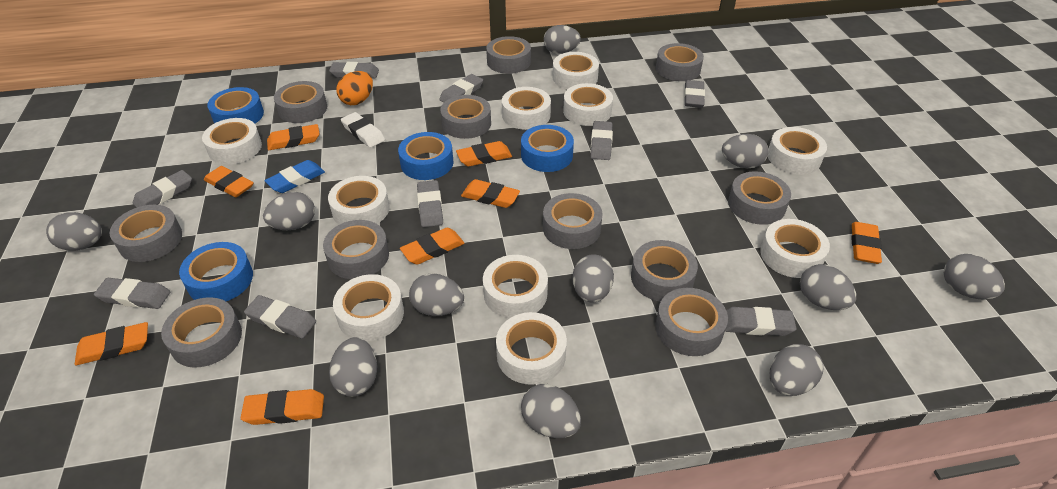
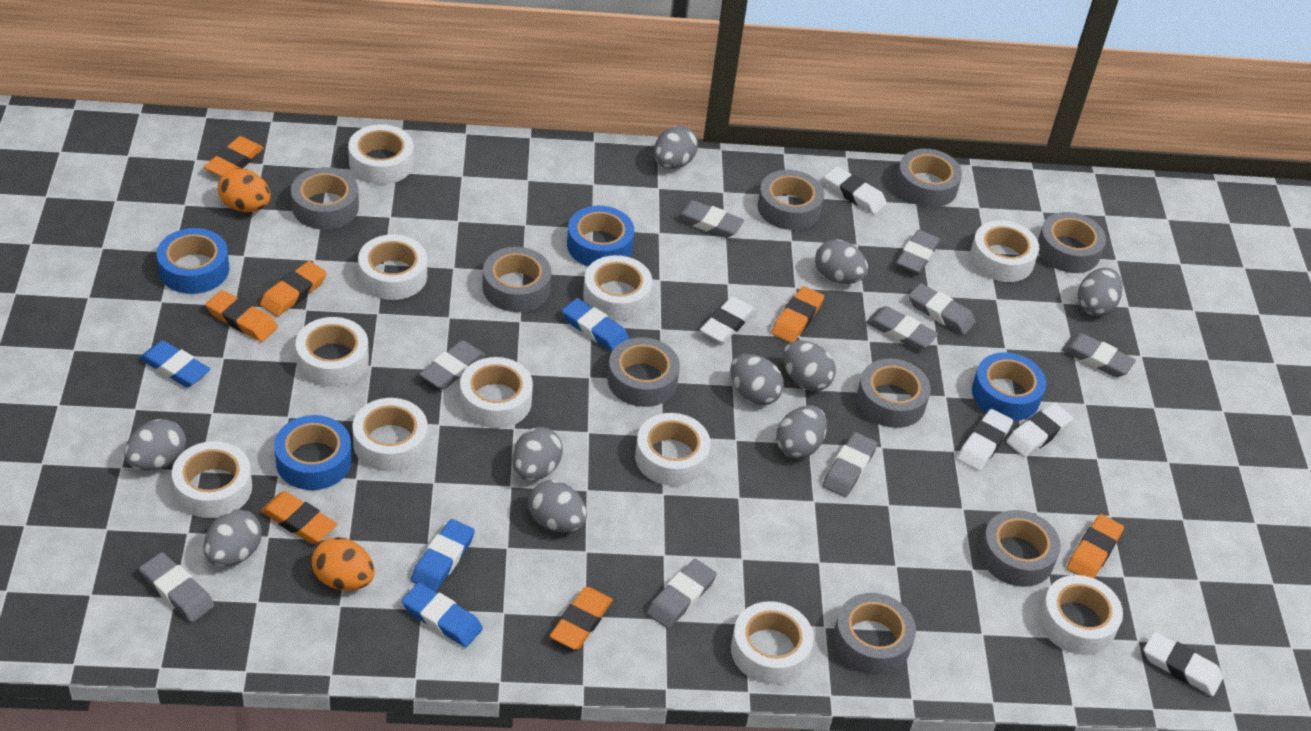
blue eraser: 1 -> 4
grey egg: 11 -> 10
grey tape: 11 -> 9
orange egg: 1 -> 2
orange eraser: 8 -> 7
white eraser: 1 -> 5
white tape: 10 -> 11

